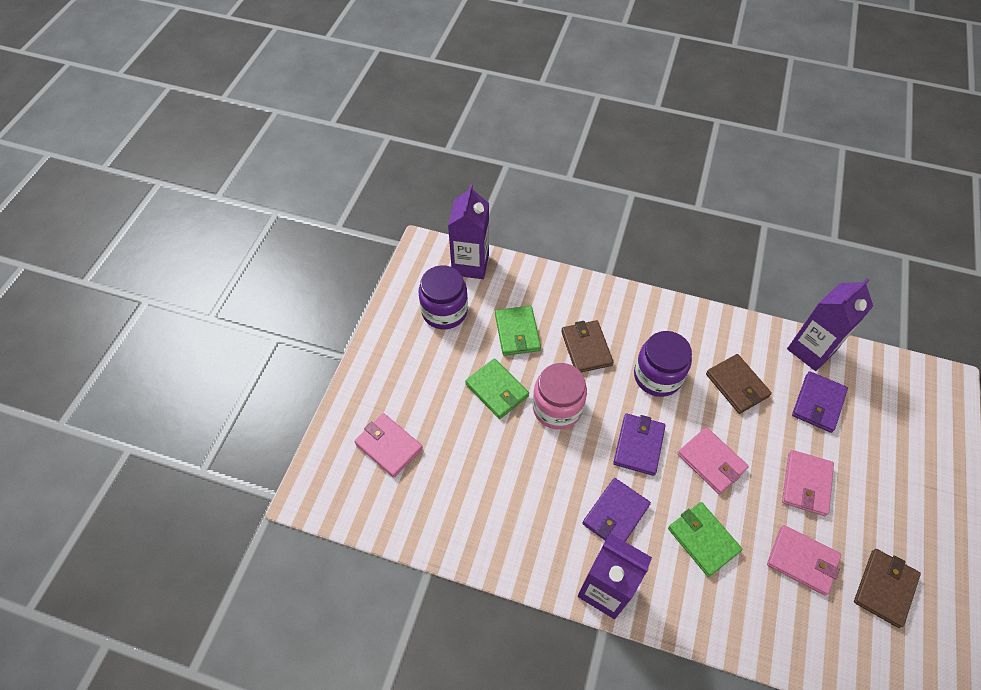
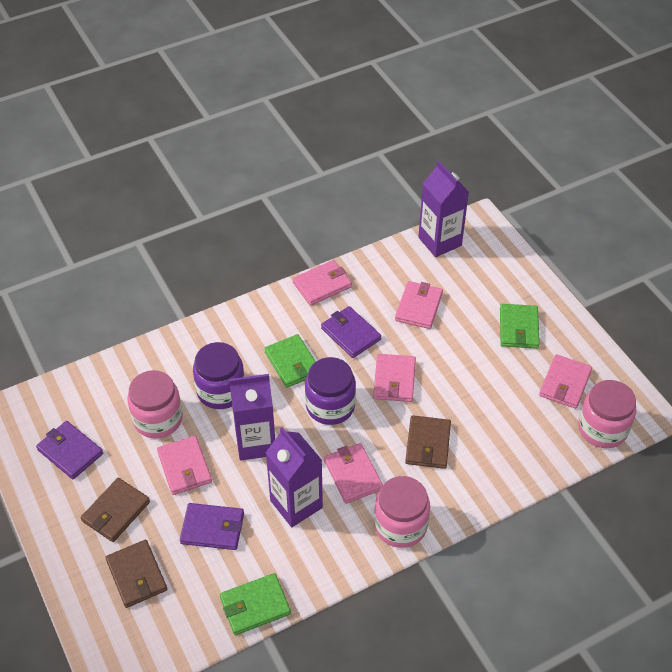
pink jar: 1 -> 3
pink wallet: 4 -> 6

